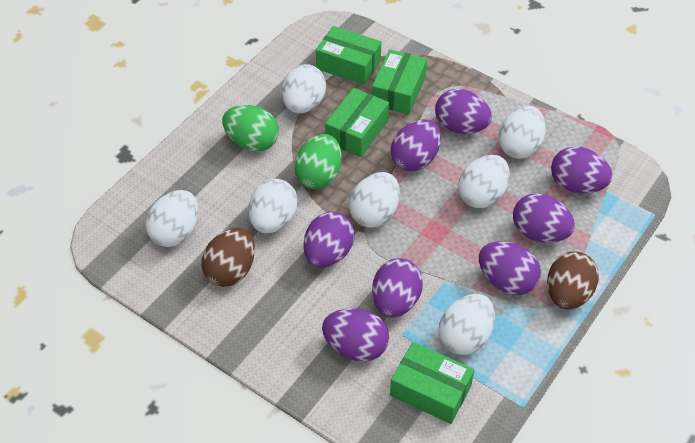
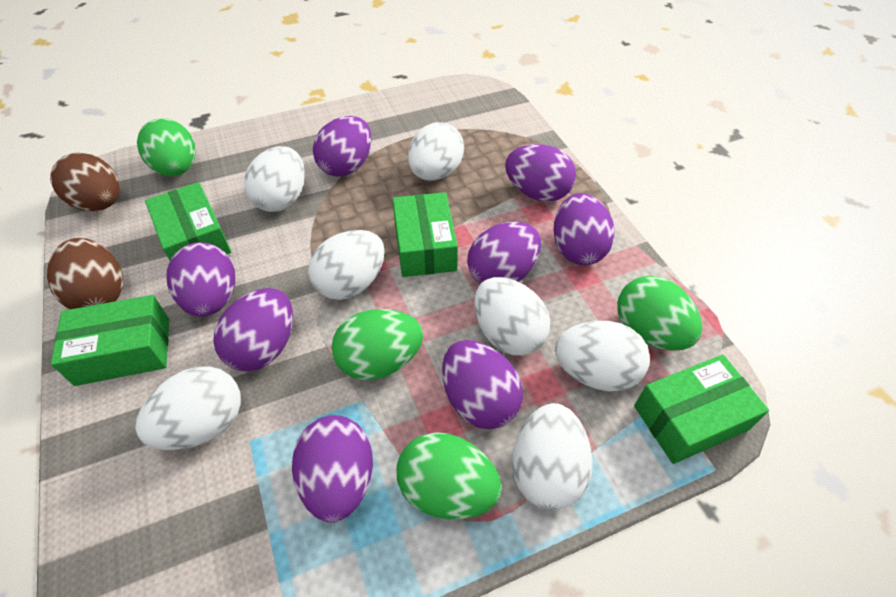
green egg: 2 -> 4

